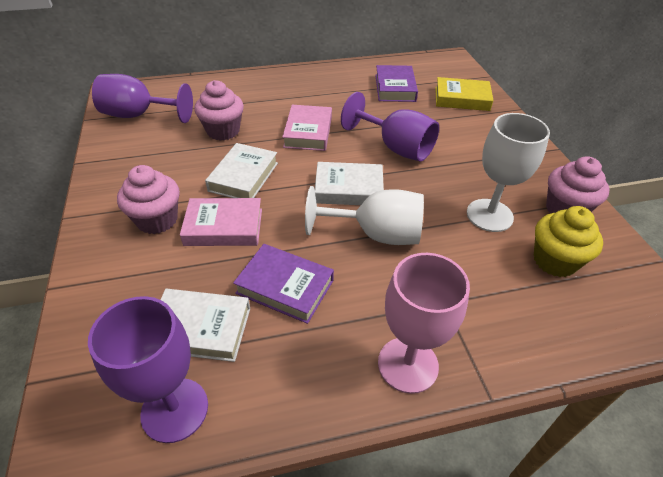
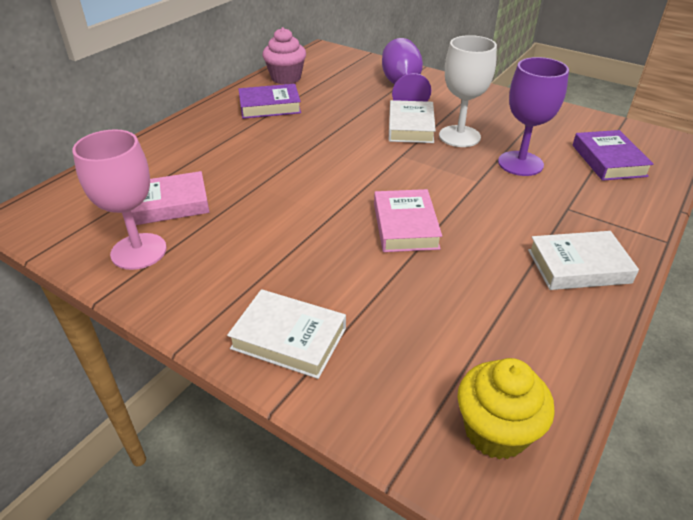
pink cupcake: 3 -> 1
purple goblet: 3 -> 2
white goblet: 2 -> 1
yellow book: 1 -> 0

